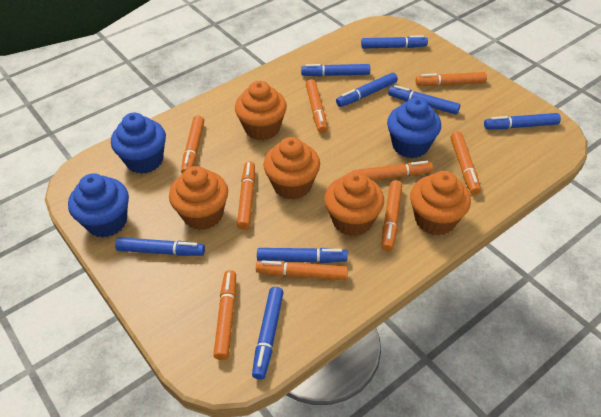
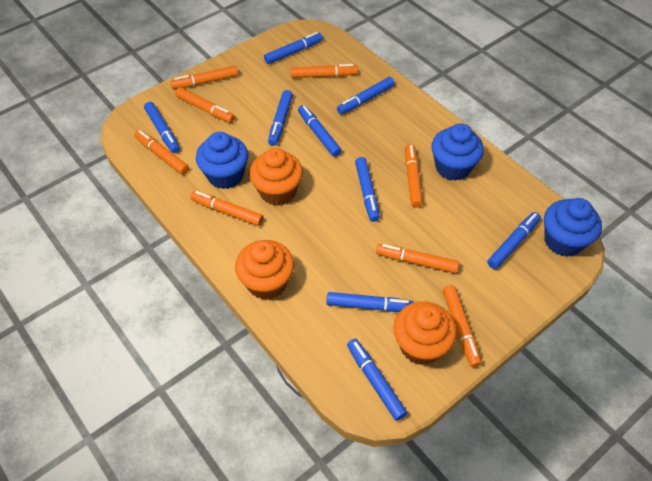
blue marker: 8 -> 9
orange cupcake: 5 -> 3
orange marker: 9 -> 8

